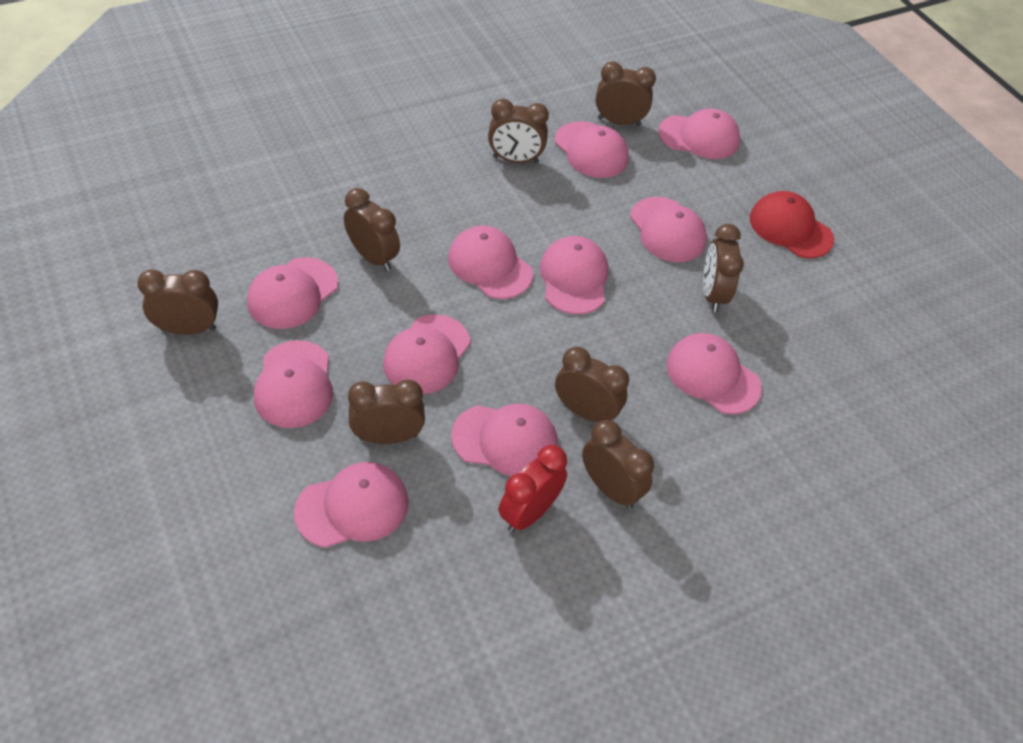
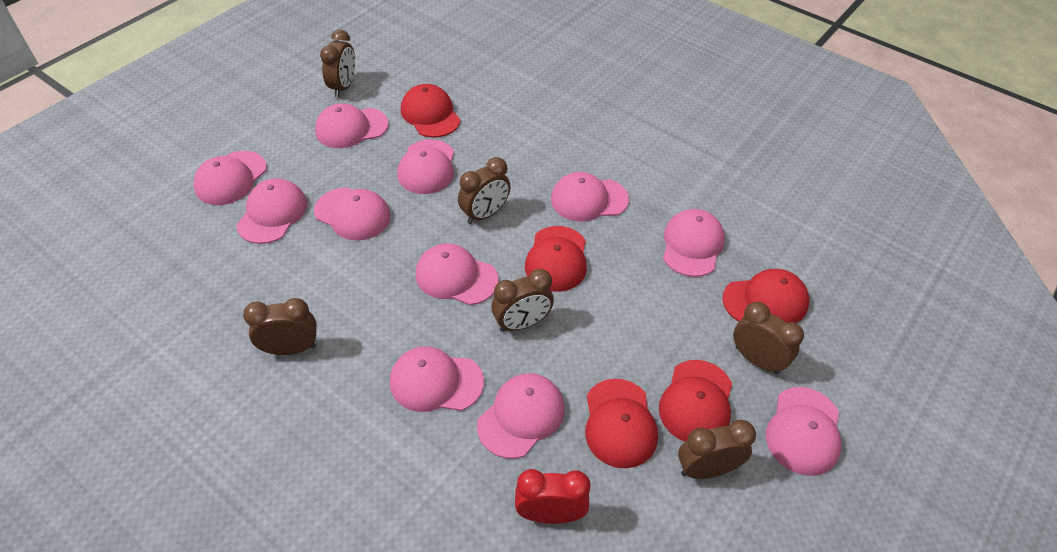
brown clock: 8 -> 6
red cap: 1 -> 5

